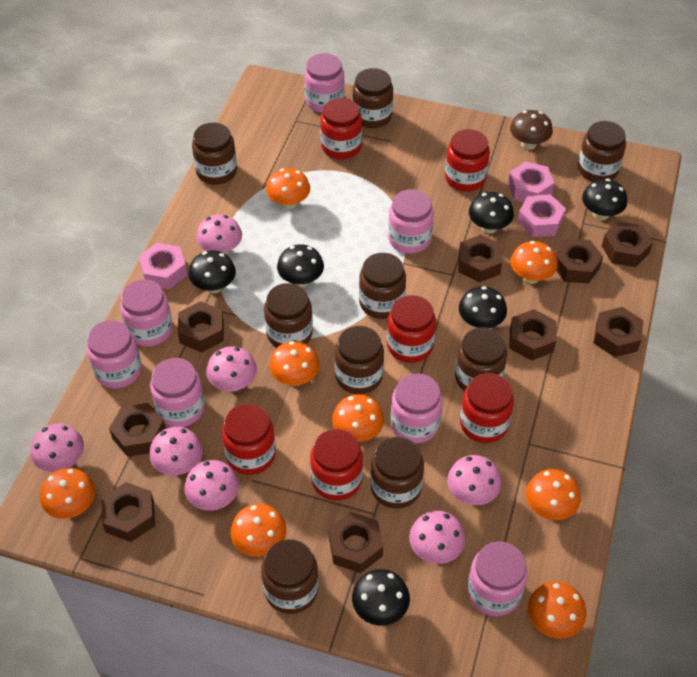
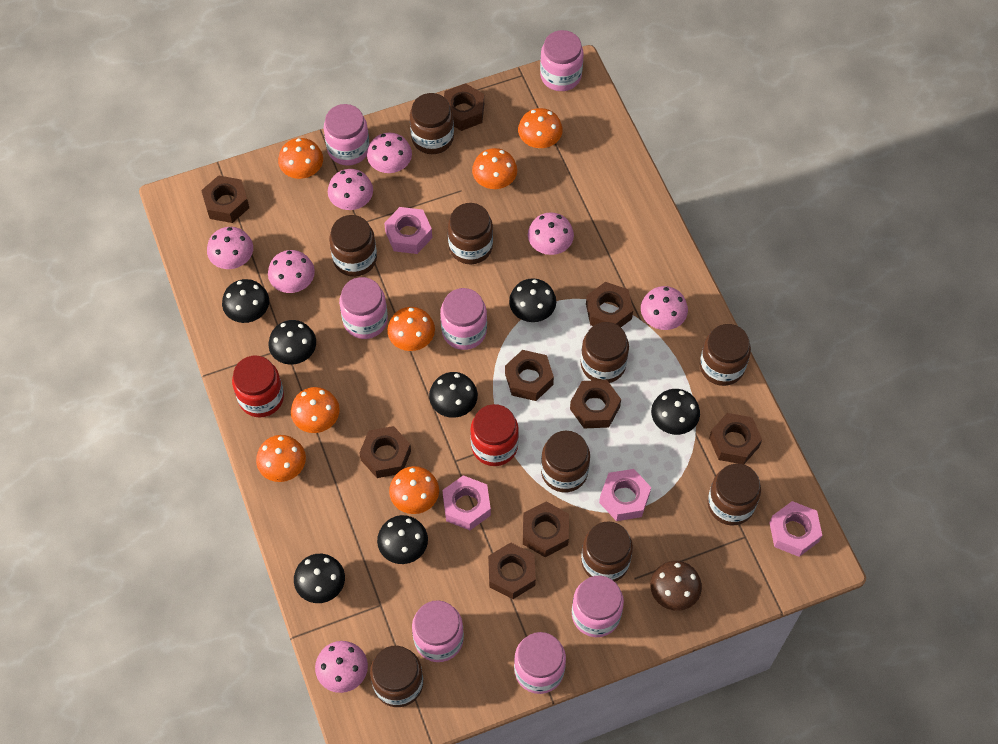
black mushroom: 6 -> 7
orange mushroom: 8 -> 7
pink nut: 3 -> 4
red jar: 6 -> 2

